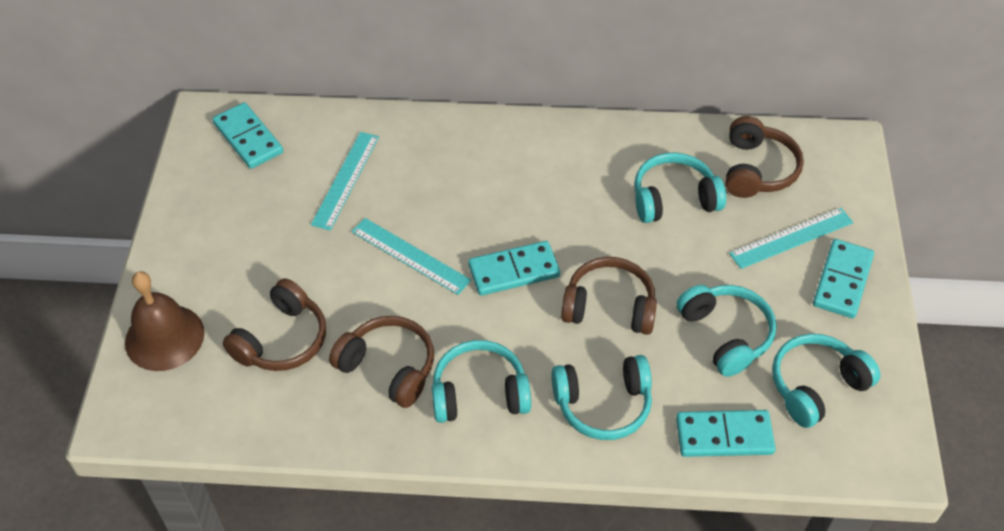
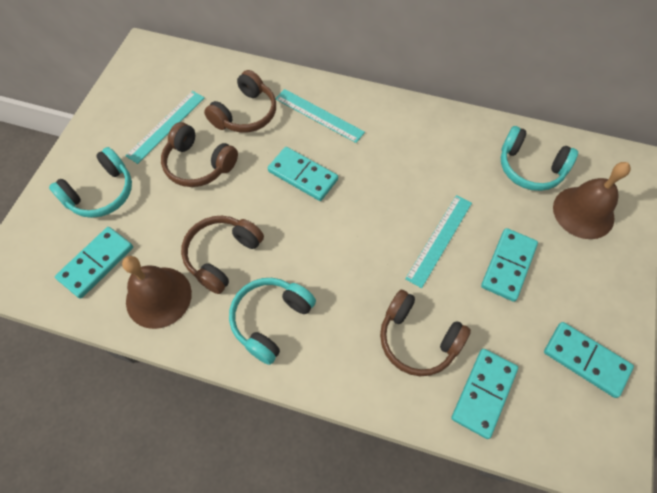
brown bell: 1 -> 2
turquoise domino: 4 -> 5
turquoise headphones: 5 -> 3

